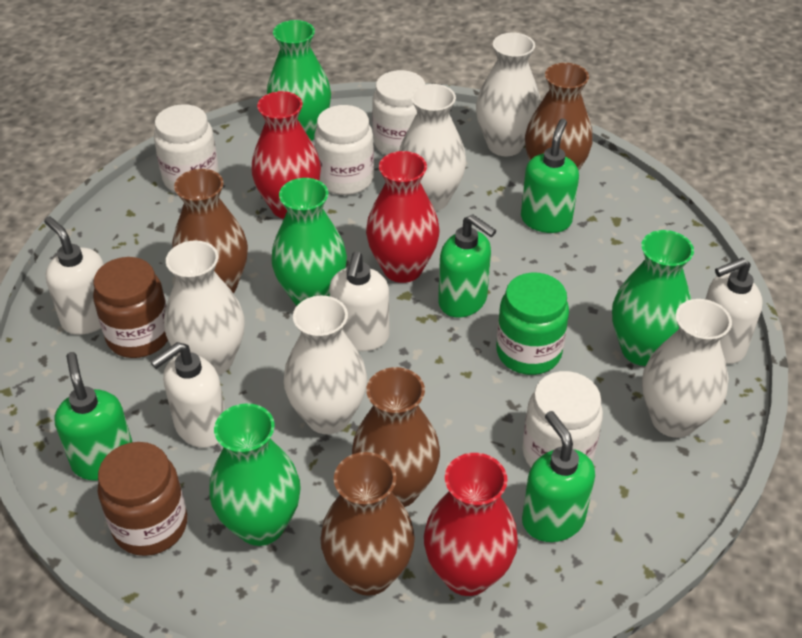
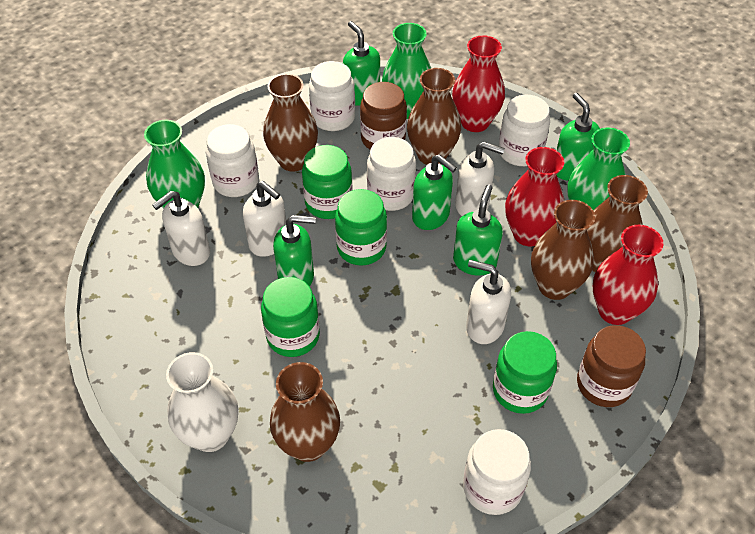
brown vase: 4 -> 5
green jar: 1 -> 4
green soap dispenser: 4 -> 5
green vase: 4 -> 3
white jar: 4 -> 5
white vase: 5 -> 1

